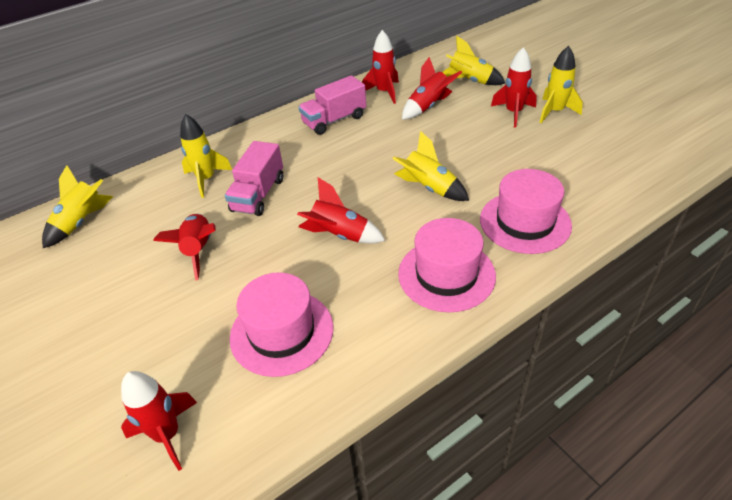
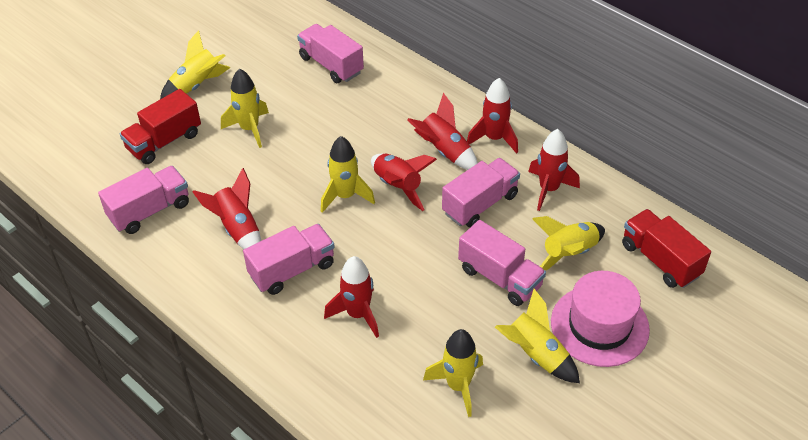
pink hat: 3 -> 1
pink truck: 2 -> 5
red truck: 0 -> 2
yellow rocket: 5 -> 6

